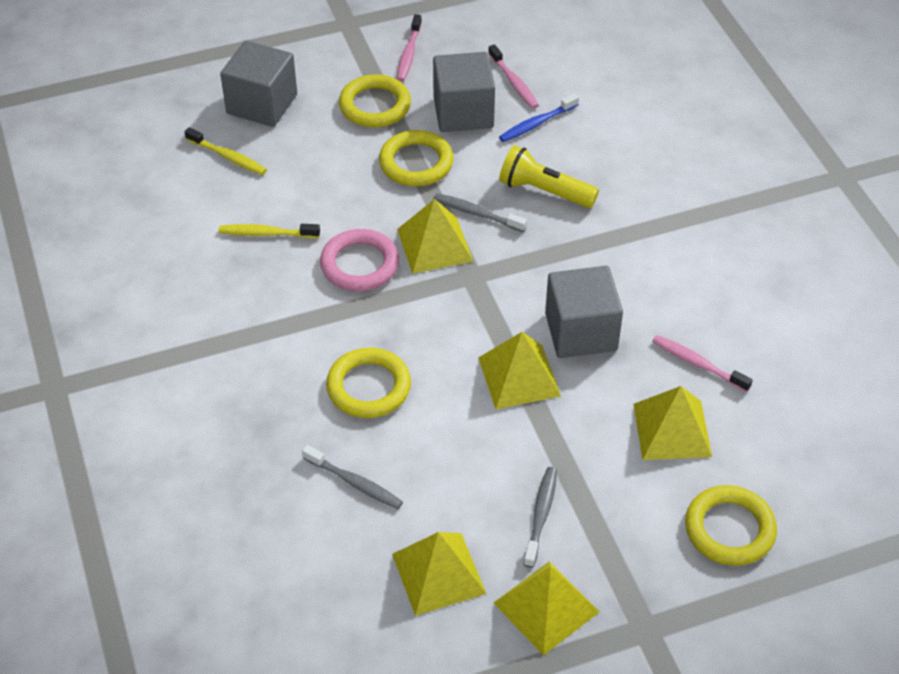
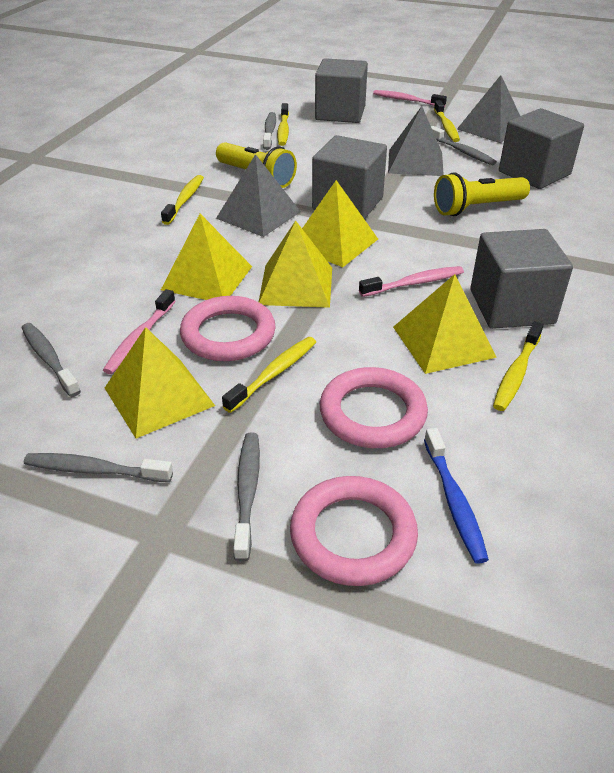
grey cube: 3 -> 4
grey pyramid: 0 -> 3
grey toothbrush: 3 -> 5
pink ring: 1 -> 3
yellow flashlight: 1 -> 2
yellow ring: 4 -> 0
yellow toothbrush: 2 -> 5

